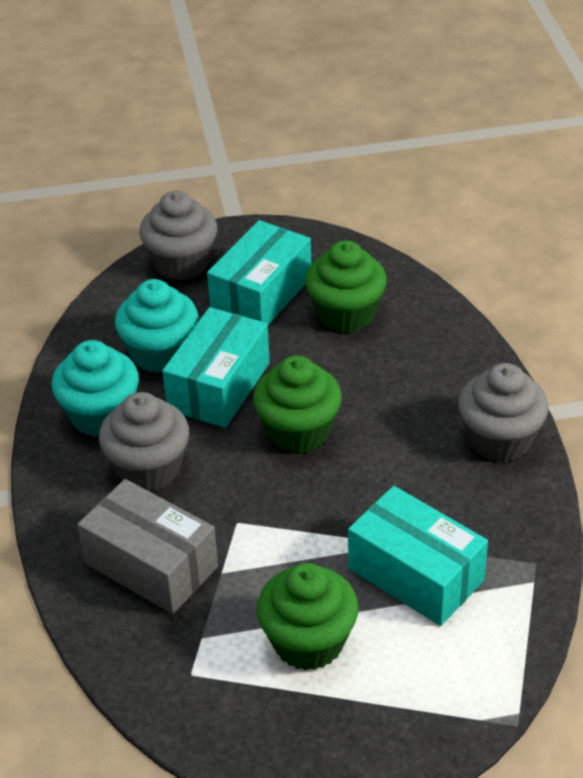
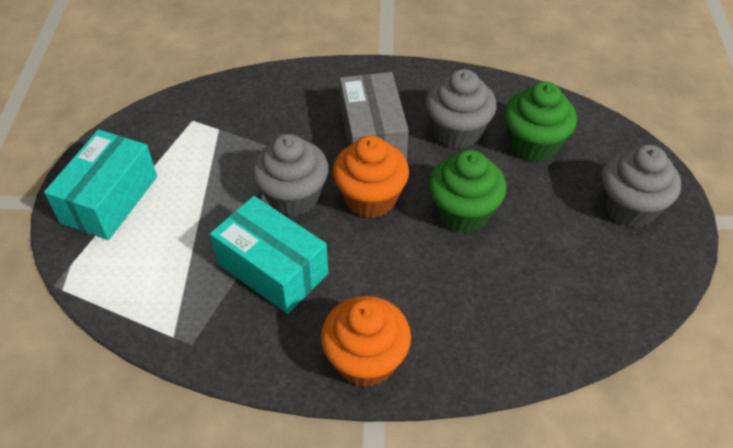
green cupcake: 3 -> 2
orange cupcake: 0 -> 2
turquoise box: 3 -> 2
turquoise cupcake: 2 -> 0

